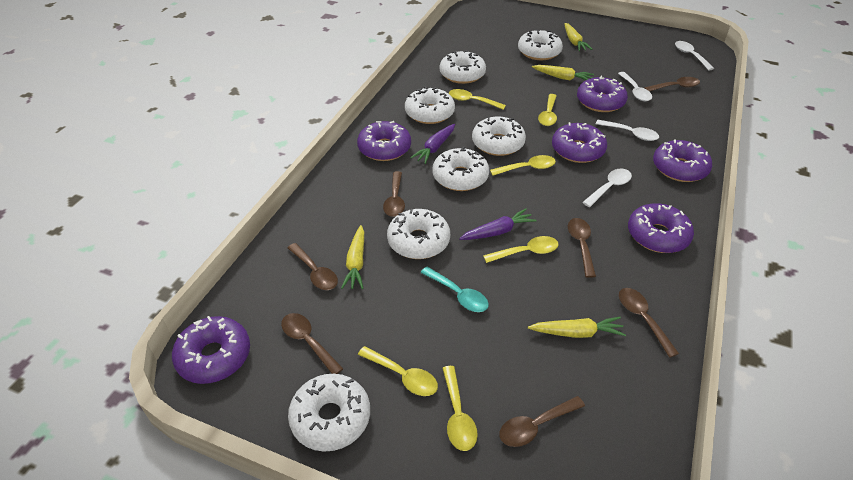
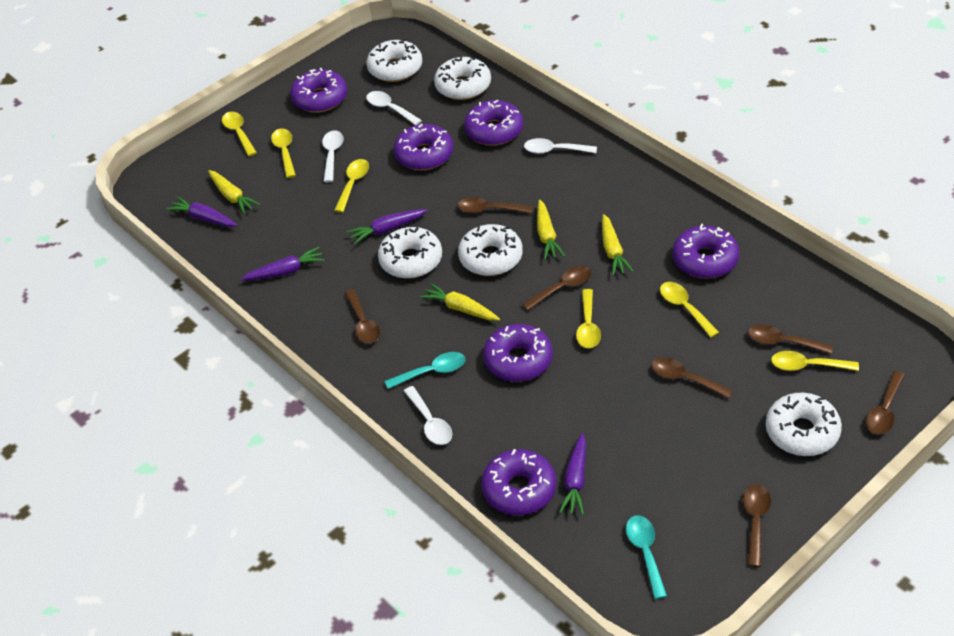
purple carrot: 2 -> 4
turquoise spoon: 1 -> 2
white donut: 7 -> 5

